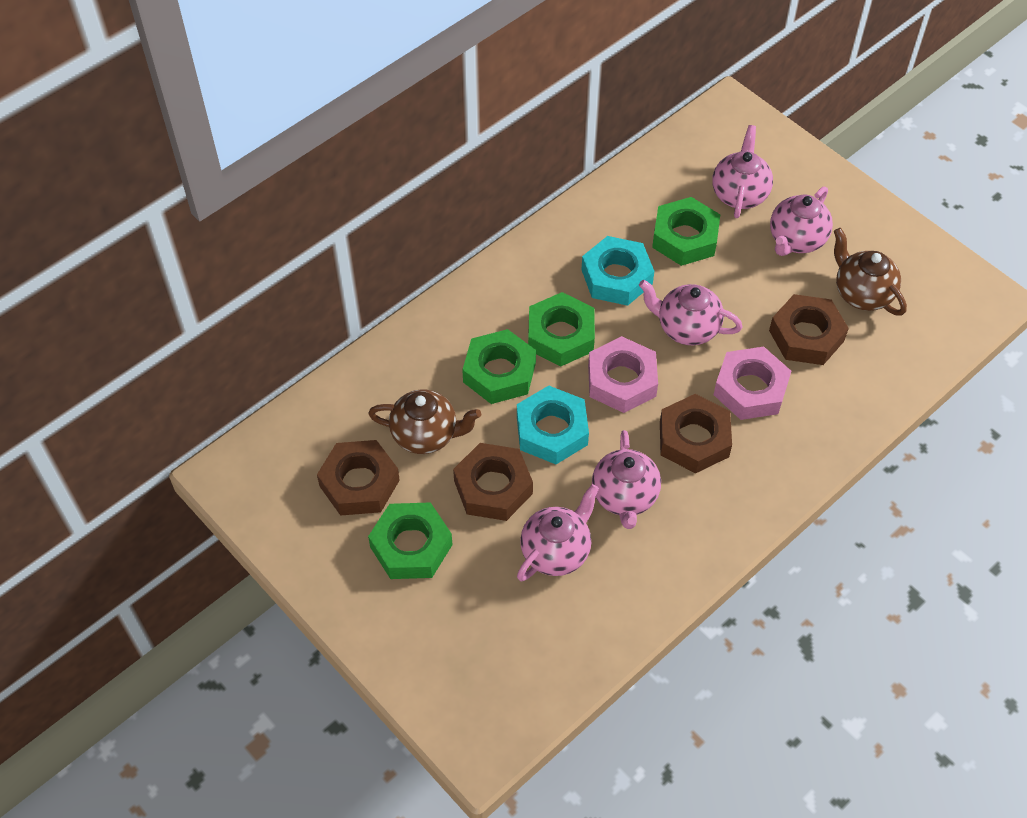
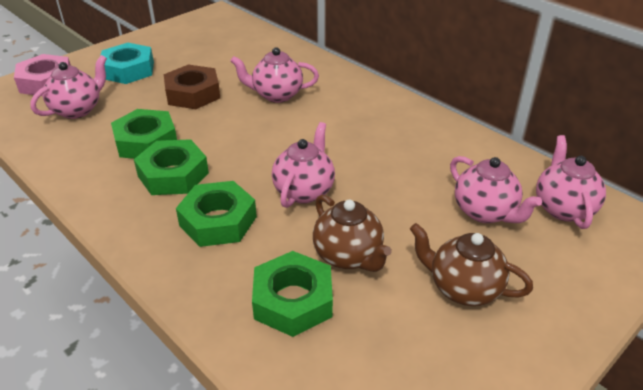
brown nut: 4 -> 1
pink nut: 2 -> 1
turquoise nut: 2 -> 1

